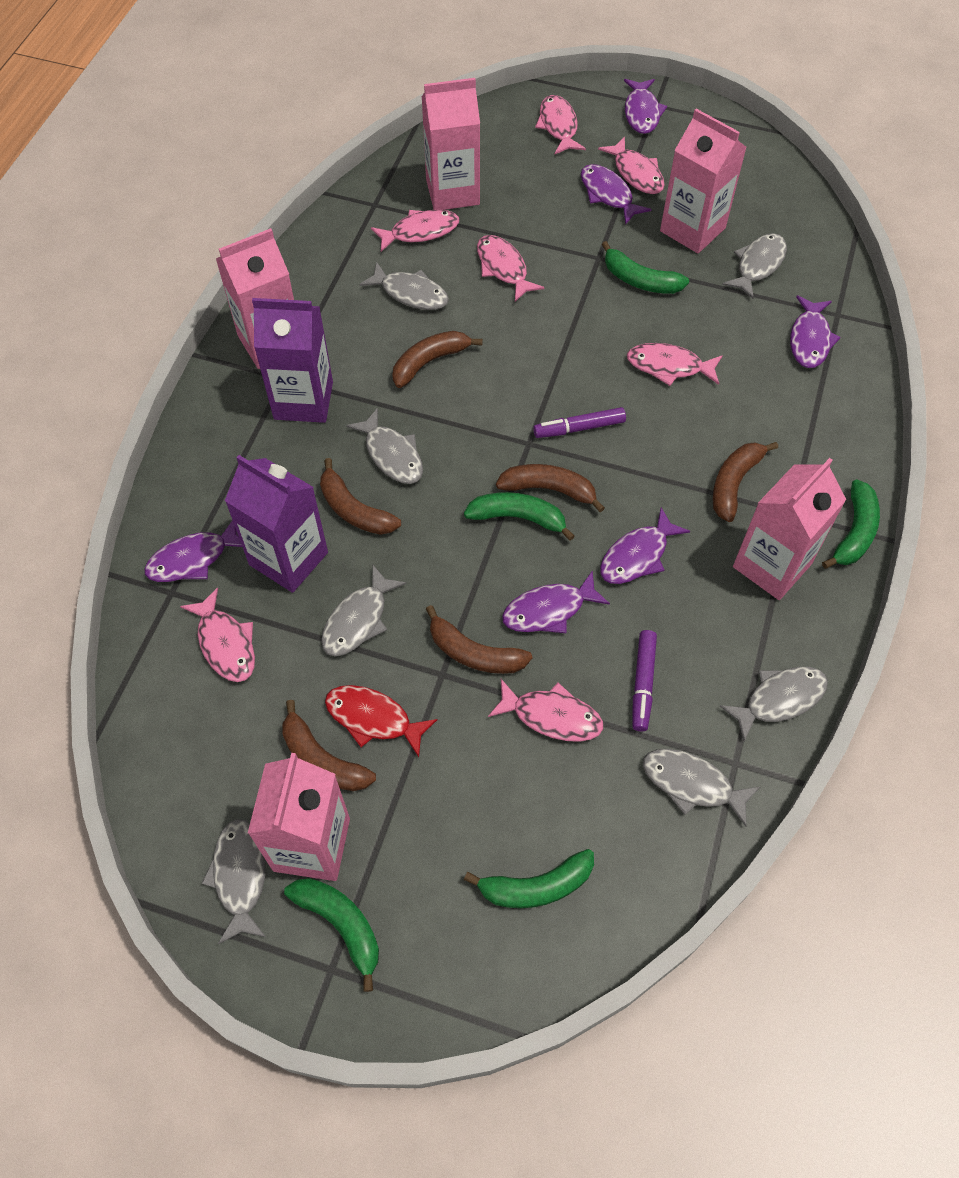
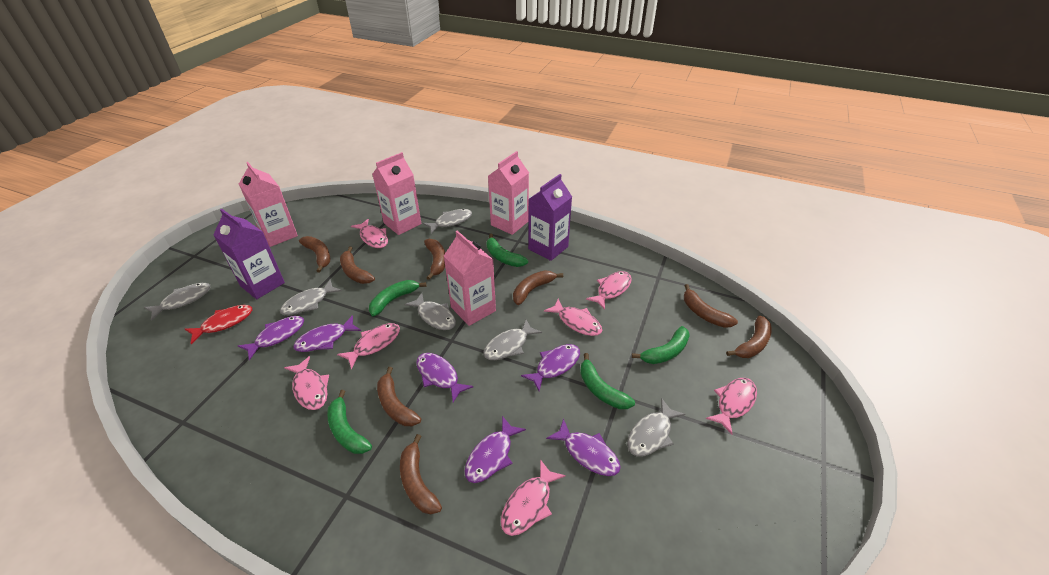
brown banana: 6 -> 8
grey fish: 7 -> 6
pink carton: 5 -> 4
purple marker: 2 -> 0

